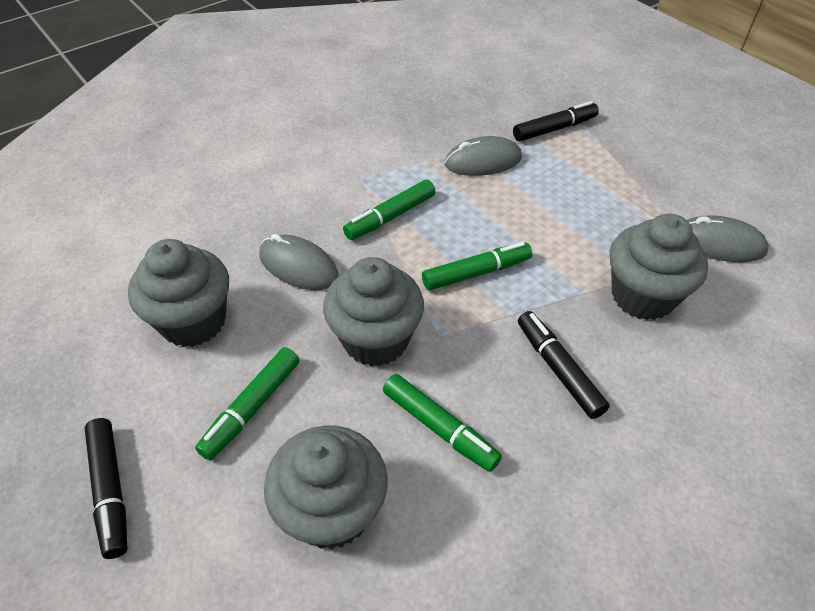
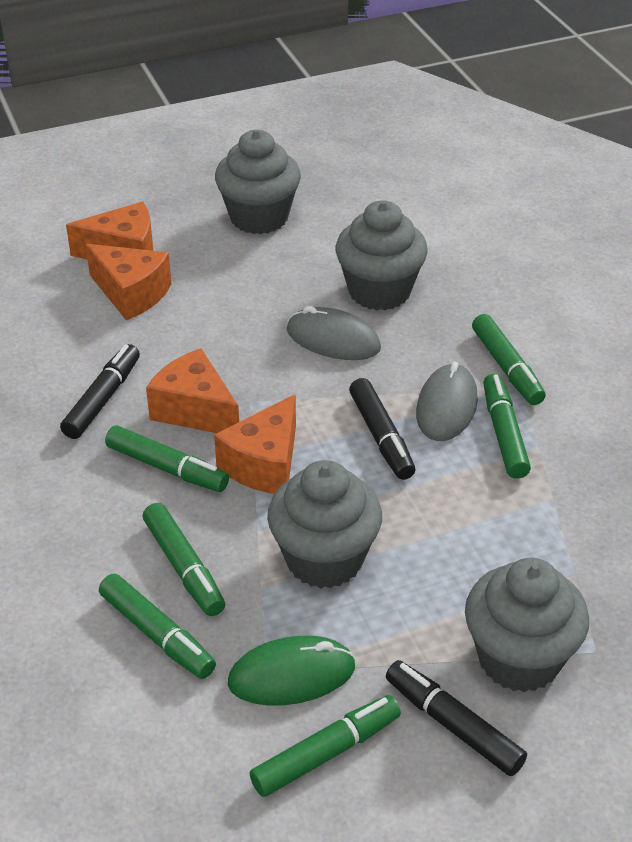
green marker: 4 -> 6
green mouse: 0 -> 1
grey mouse: 3 -> 2
orange cheese: 0 -> 4

